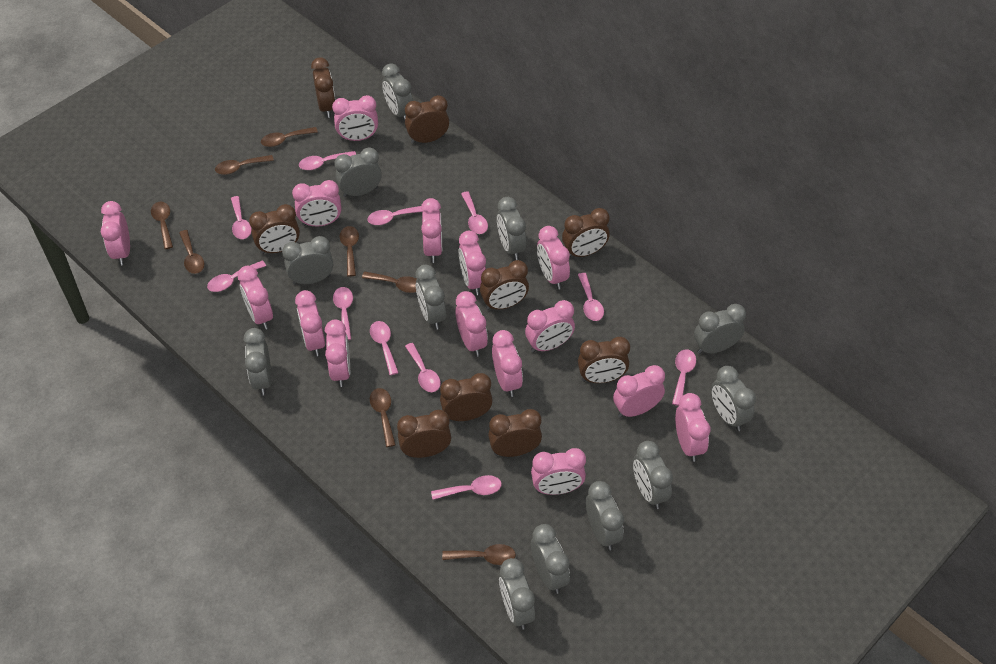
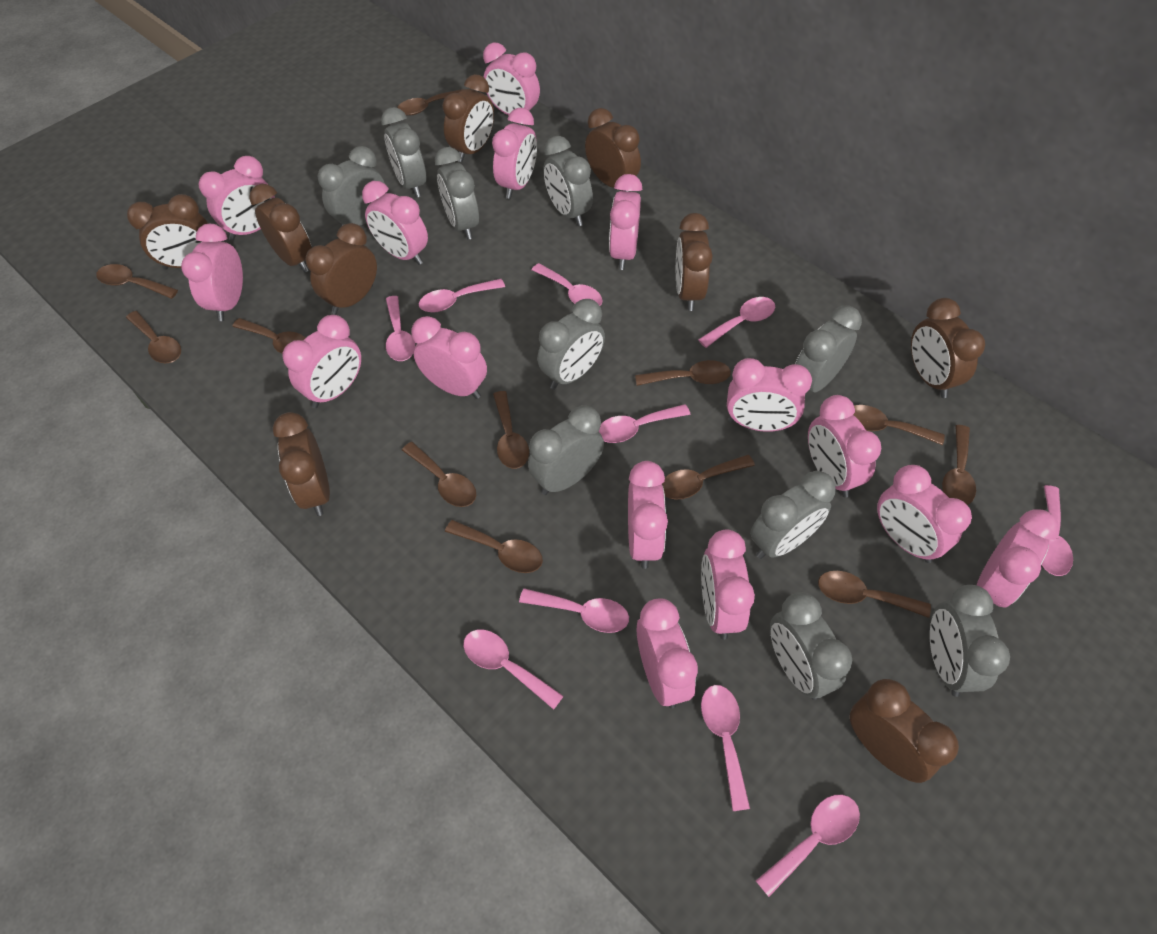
brown spoon: 8 -> 12
grey clock: 12 -> 10
pink spoon: 11 -> 10

